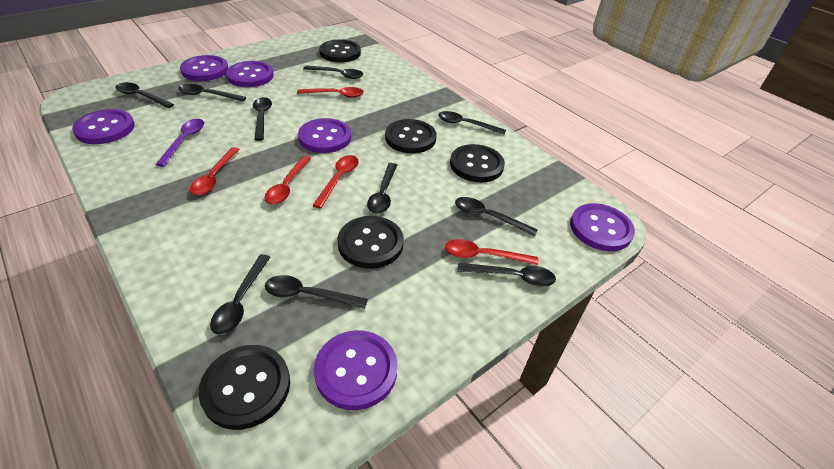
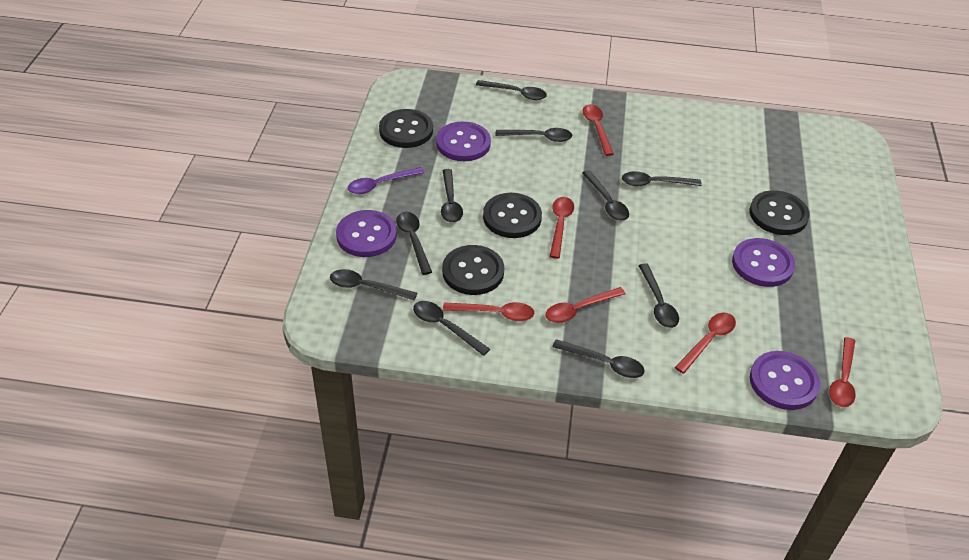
black button: 5 -> 4
purple button: 6 -> 4
red spoon: 5 -> 6

